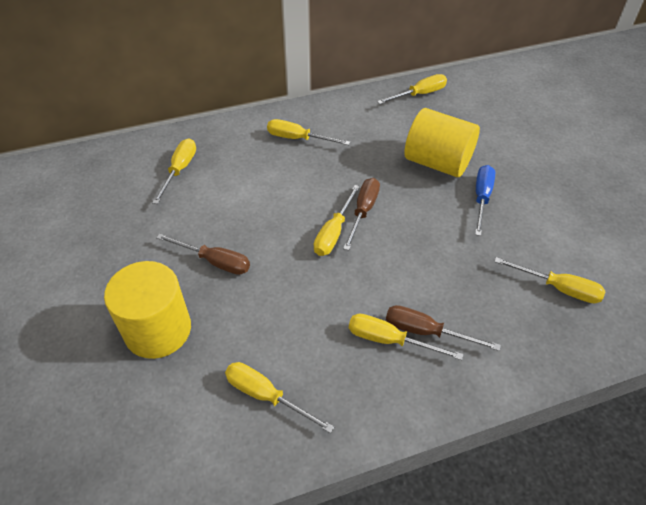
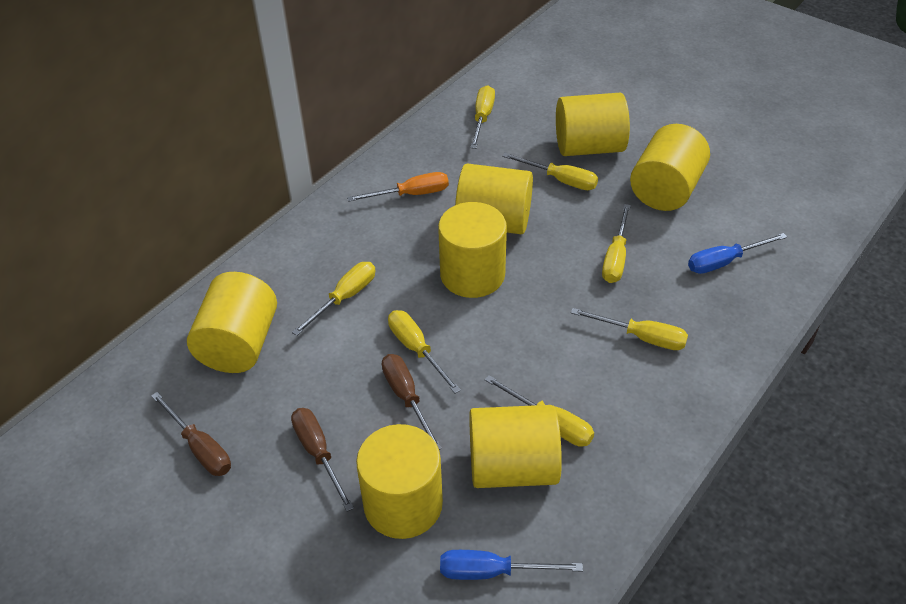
blue screwdriver: 1 -> 2
orange screwdriver: 0 -> 1
yellow cylinder: 2 -> 7

